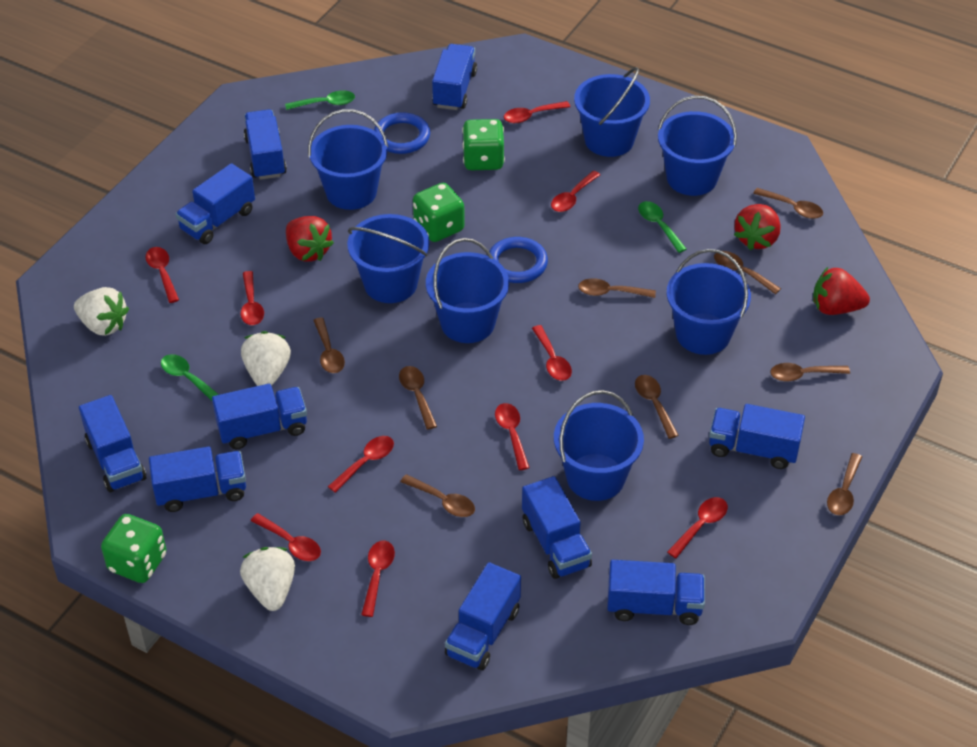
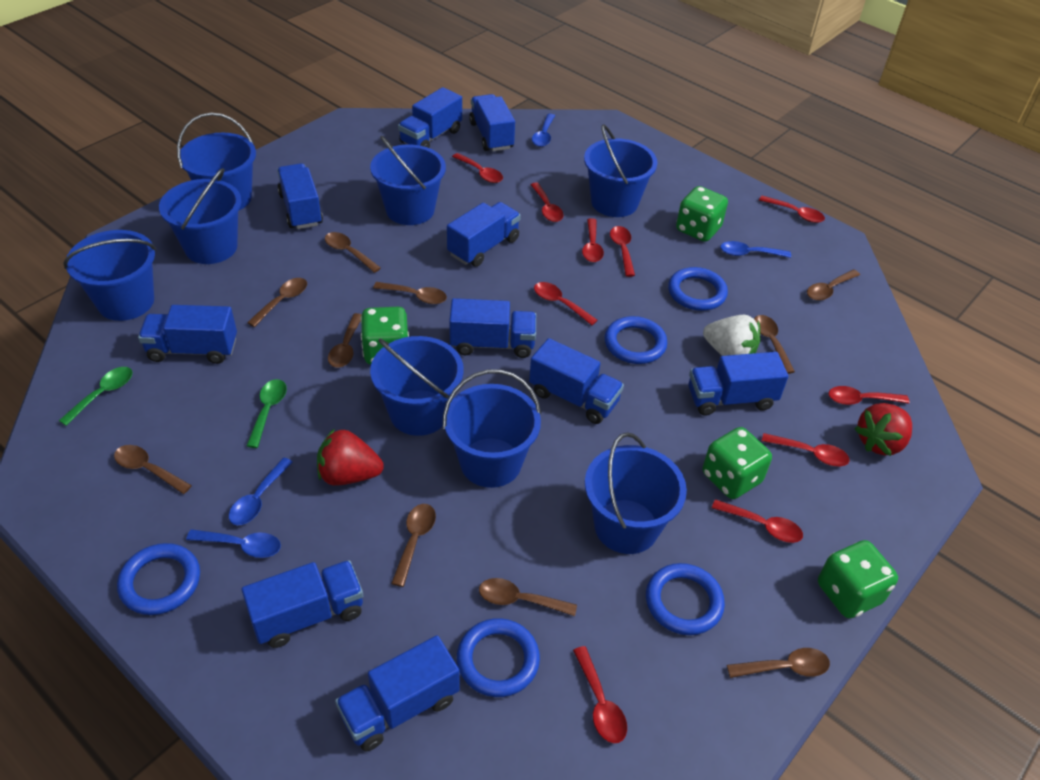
blue bucket: 7 -> 8
blue ring: 2 -> 5
blue spoon: 0 -> 4
brown spoon: 9 -> 10
green dice: 3 -> 4
green spoon: 3 -> 2
red strawberry: 3 -> 2
white strawberry: 3 -> 1

